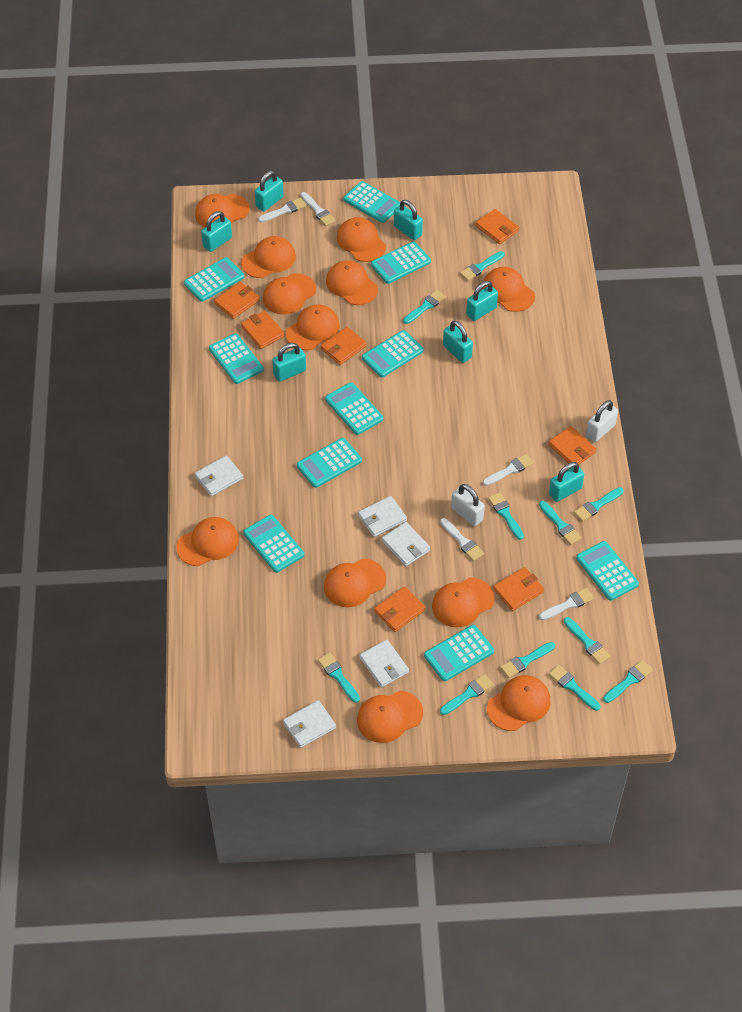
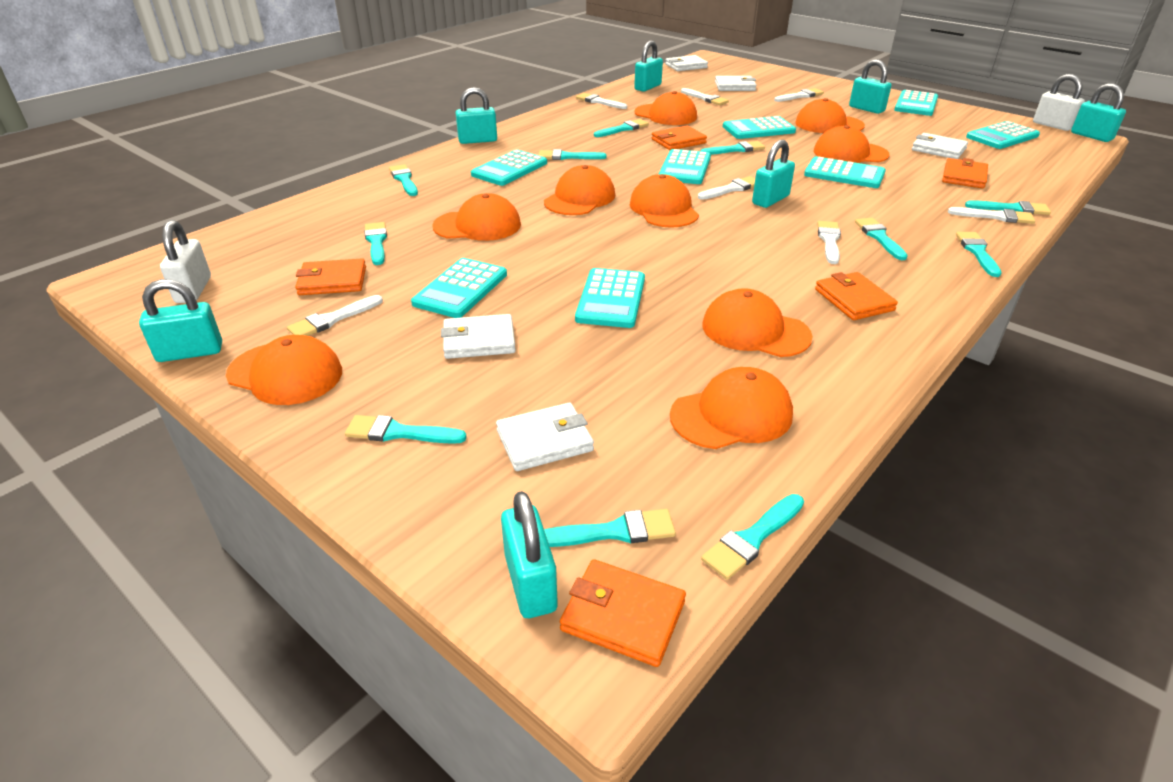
orange cap: 12 -> 9
orange wallet: 7 -> 5
turquoise calculator: 10 -> 8
white brush: 5 -> 7

